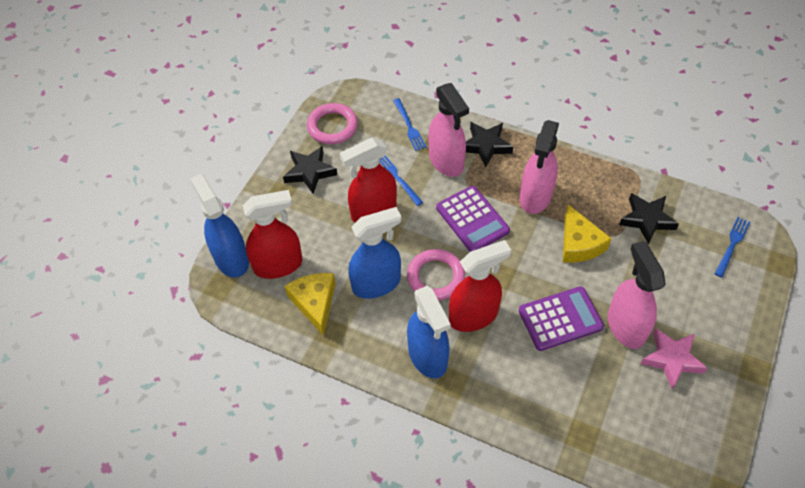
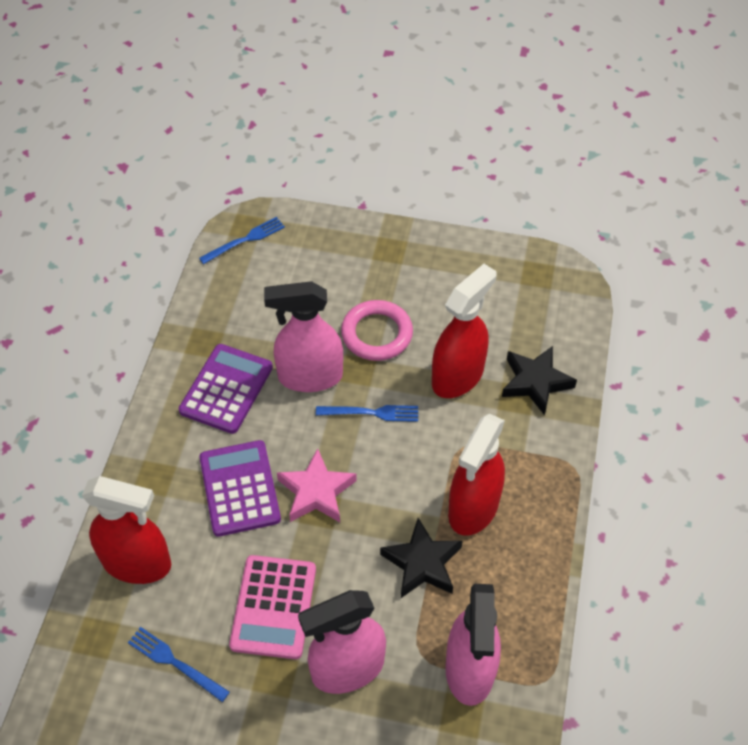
black star: 3 -> 2
blue spray bottle: 3 -> 0
pink calculator: 0 -> 1
pink ring: 2 -> 1
yellow cheese: 2 -> 0

